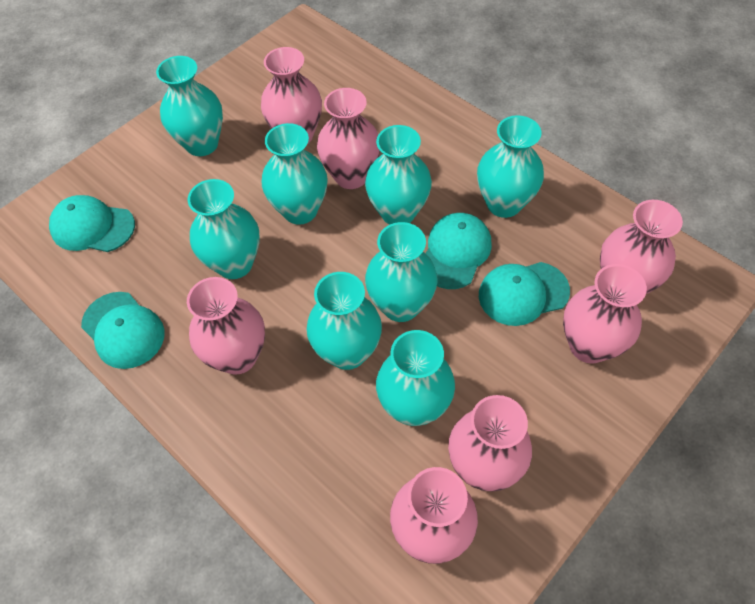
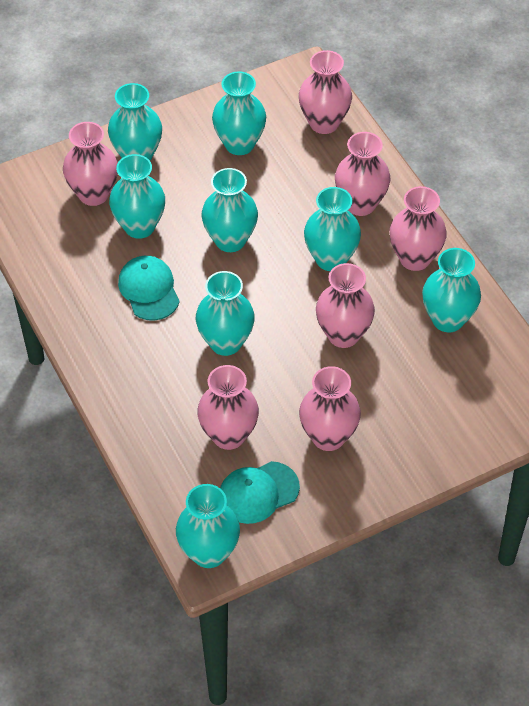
turquoise cap: 4 -> 2

